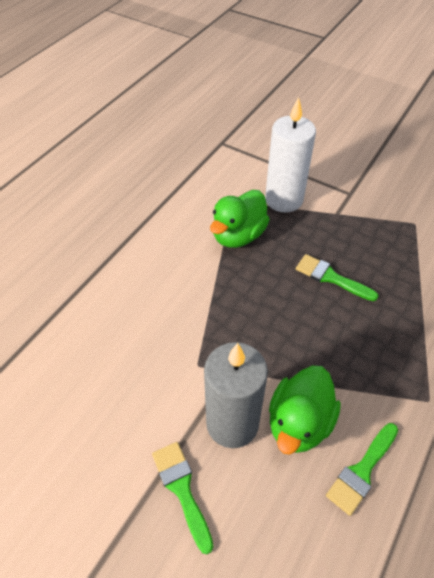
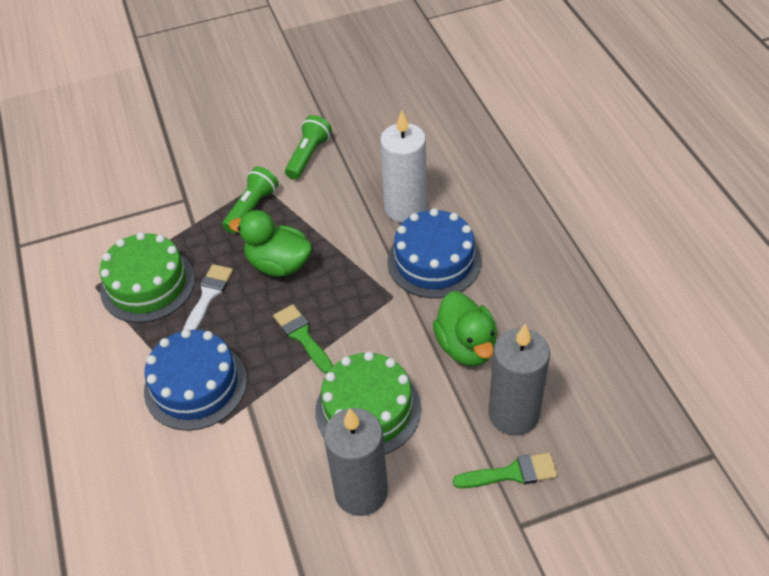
blue cake: 0 -> 2
green brush: 3 -> 2
green cake: 0 -> 2
green flashlight: 0 -> 2
grey candle: 1 -> 2
white brush: 0 -> 1

